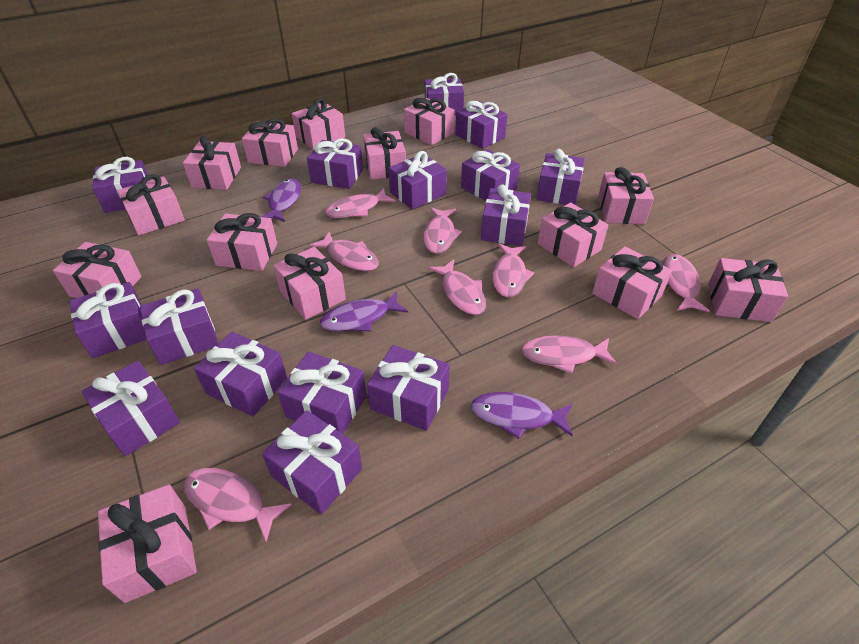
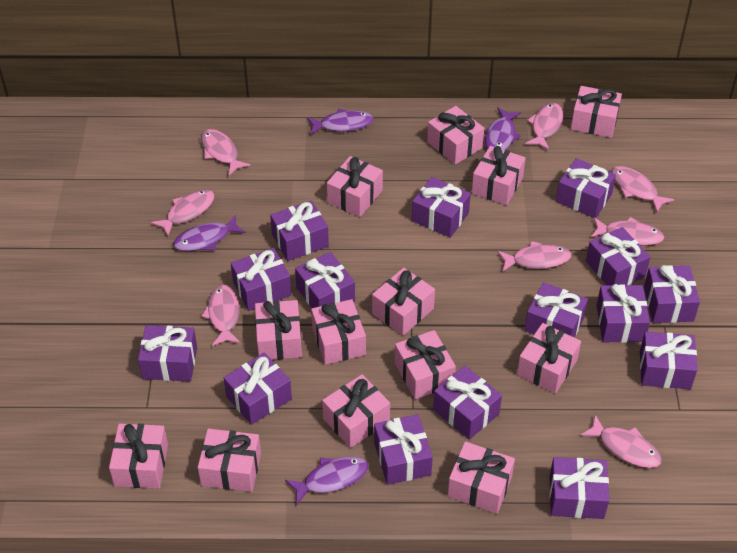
pink gift: 14 -> 13
purple fish: 3 -> 4

